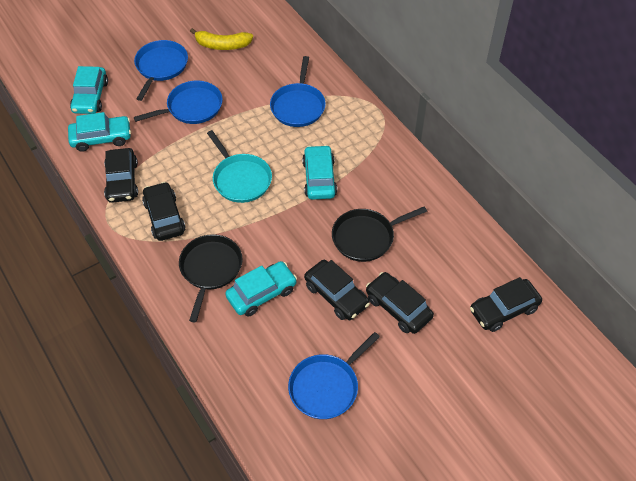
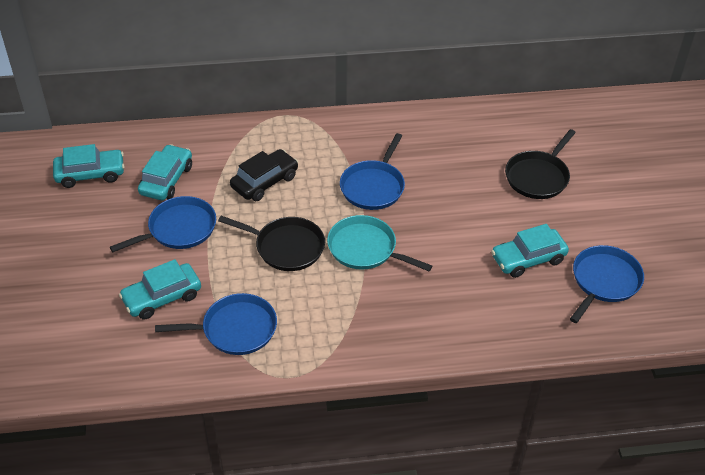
black car: 5 -> 1
yellow banana: 1 -> 0

